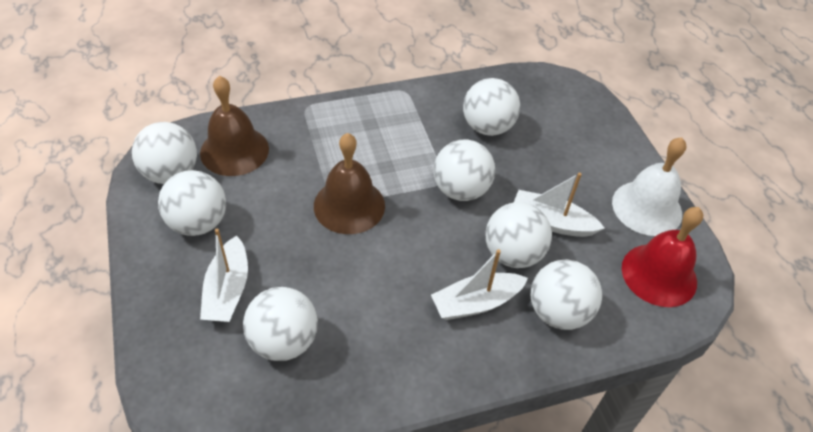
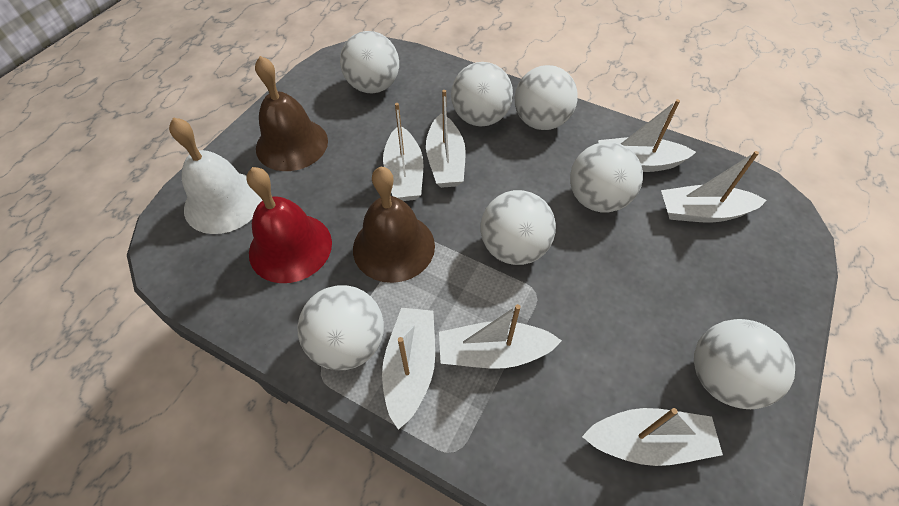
white boat: 3 -> 7

